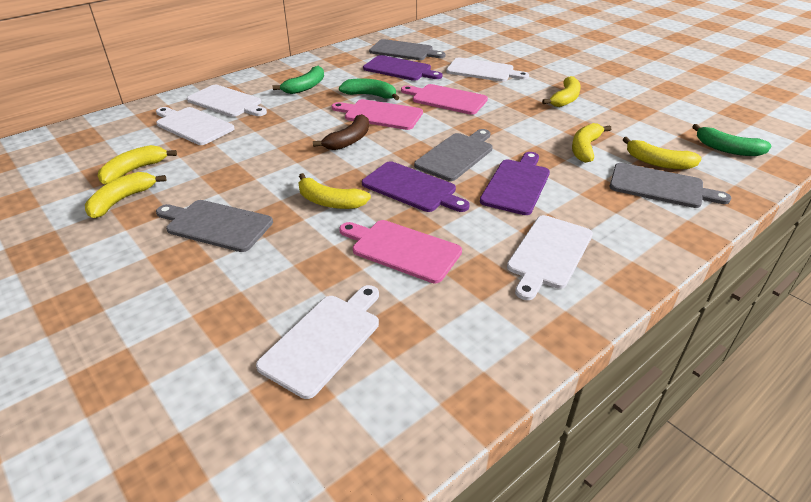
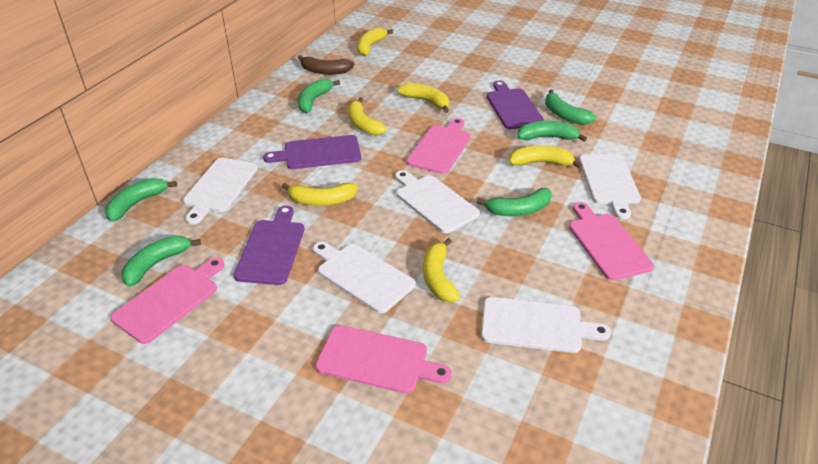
green banana: 3 -> 6
grey cutting board: 4 -> 0
pink cutting board: 3 -> 4

